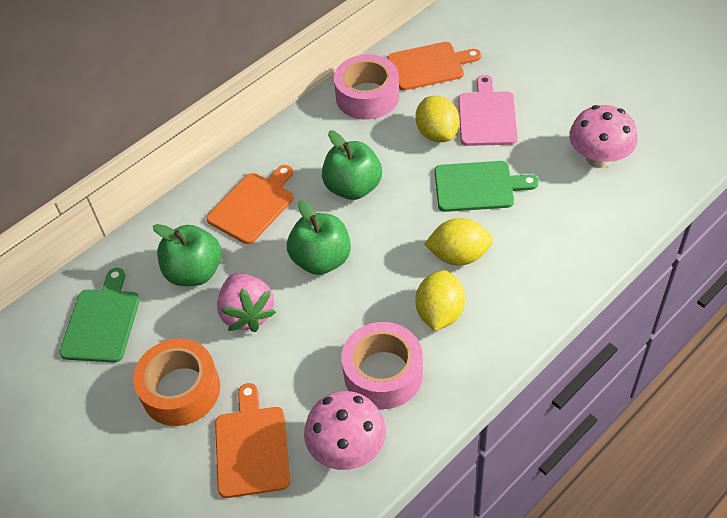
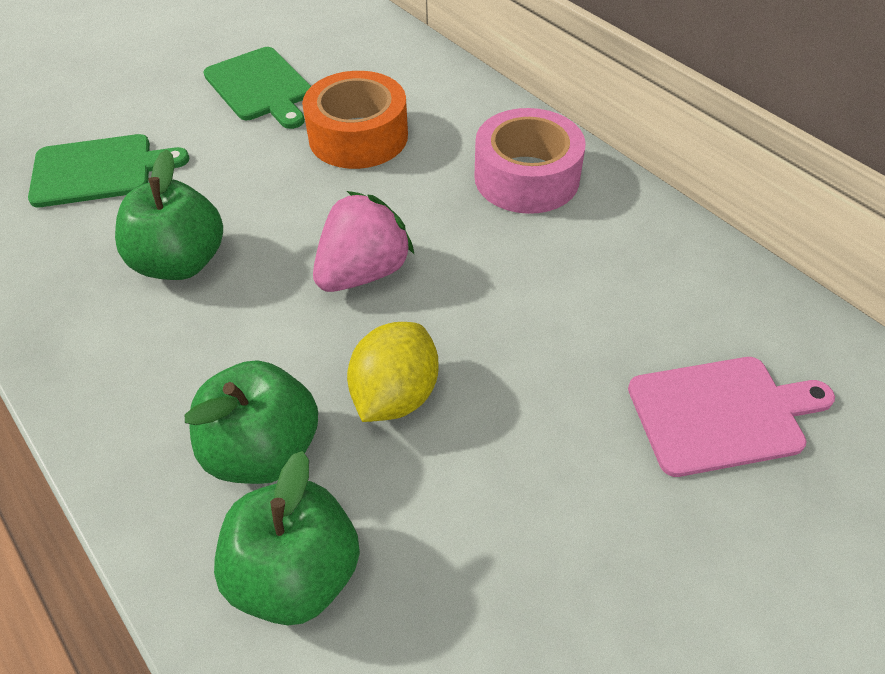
orange cutting board: 3 -> 0
pink mushroom: 2 -> 0
pink tape: 2 -> 1
yellow lemon: 3 -> 1

